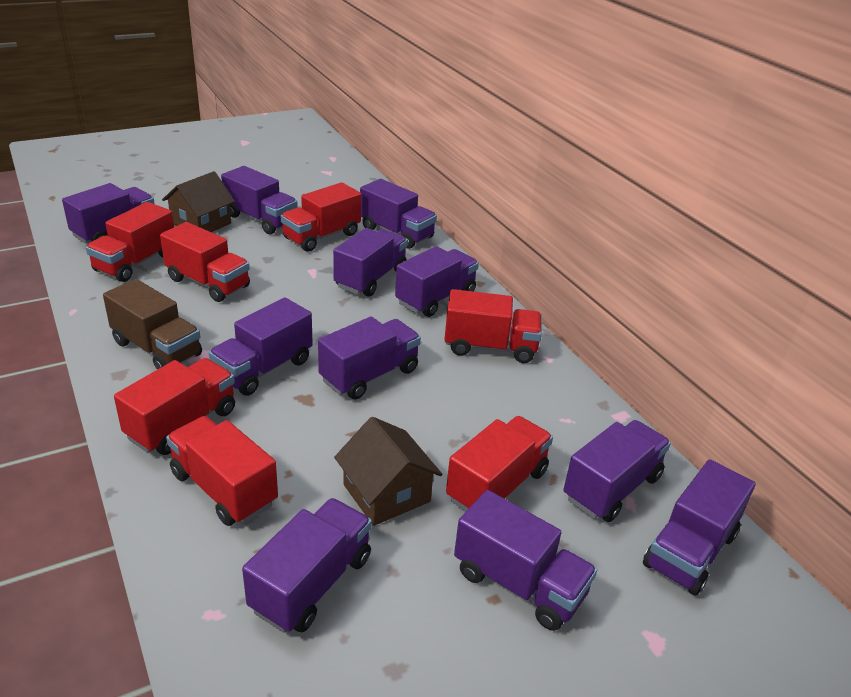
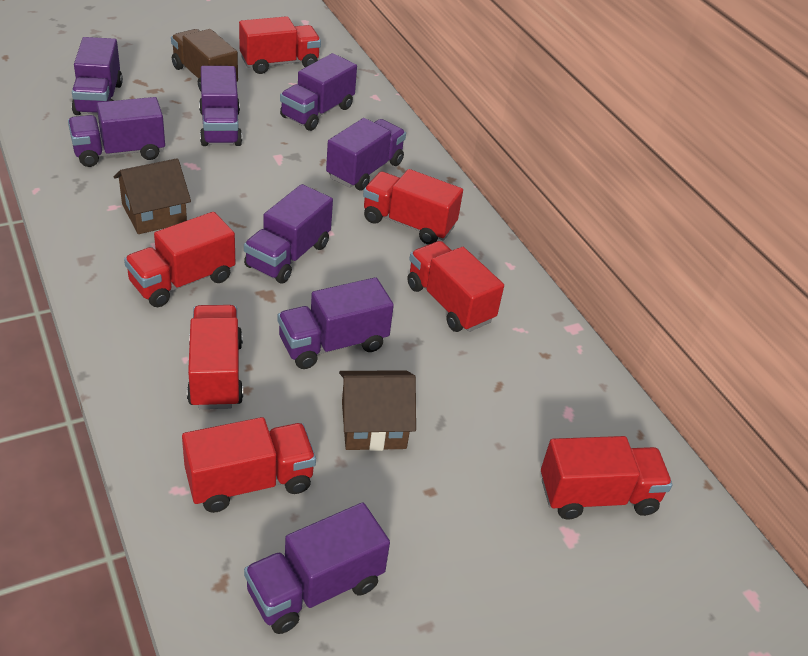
purple truck: 11 -> 8

